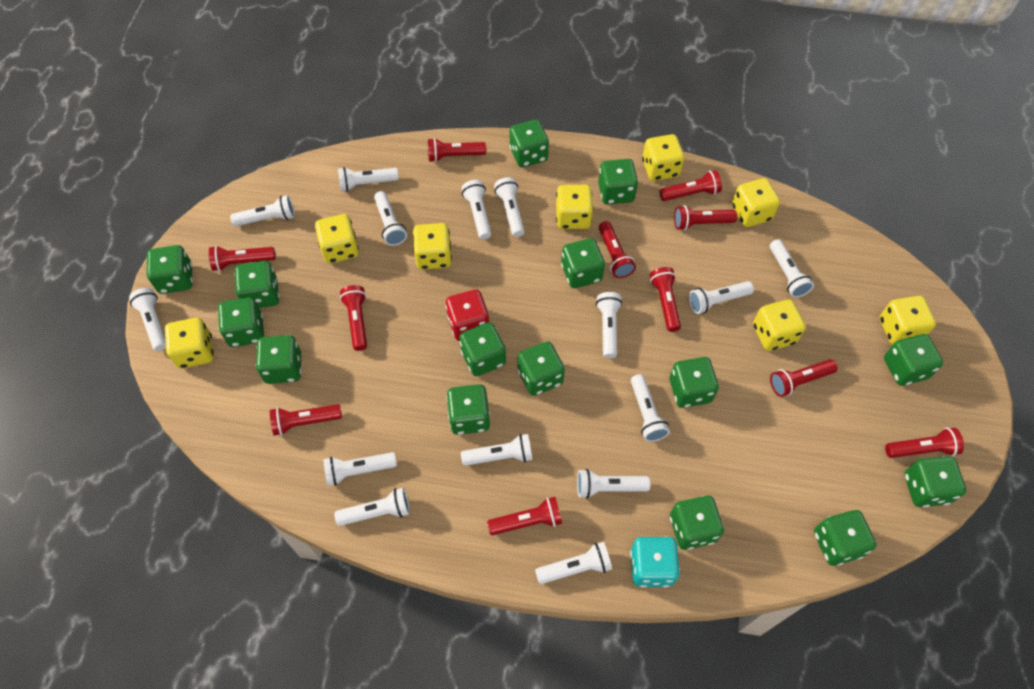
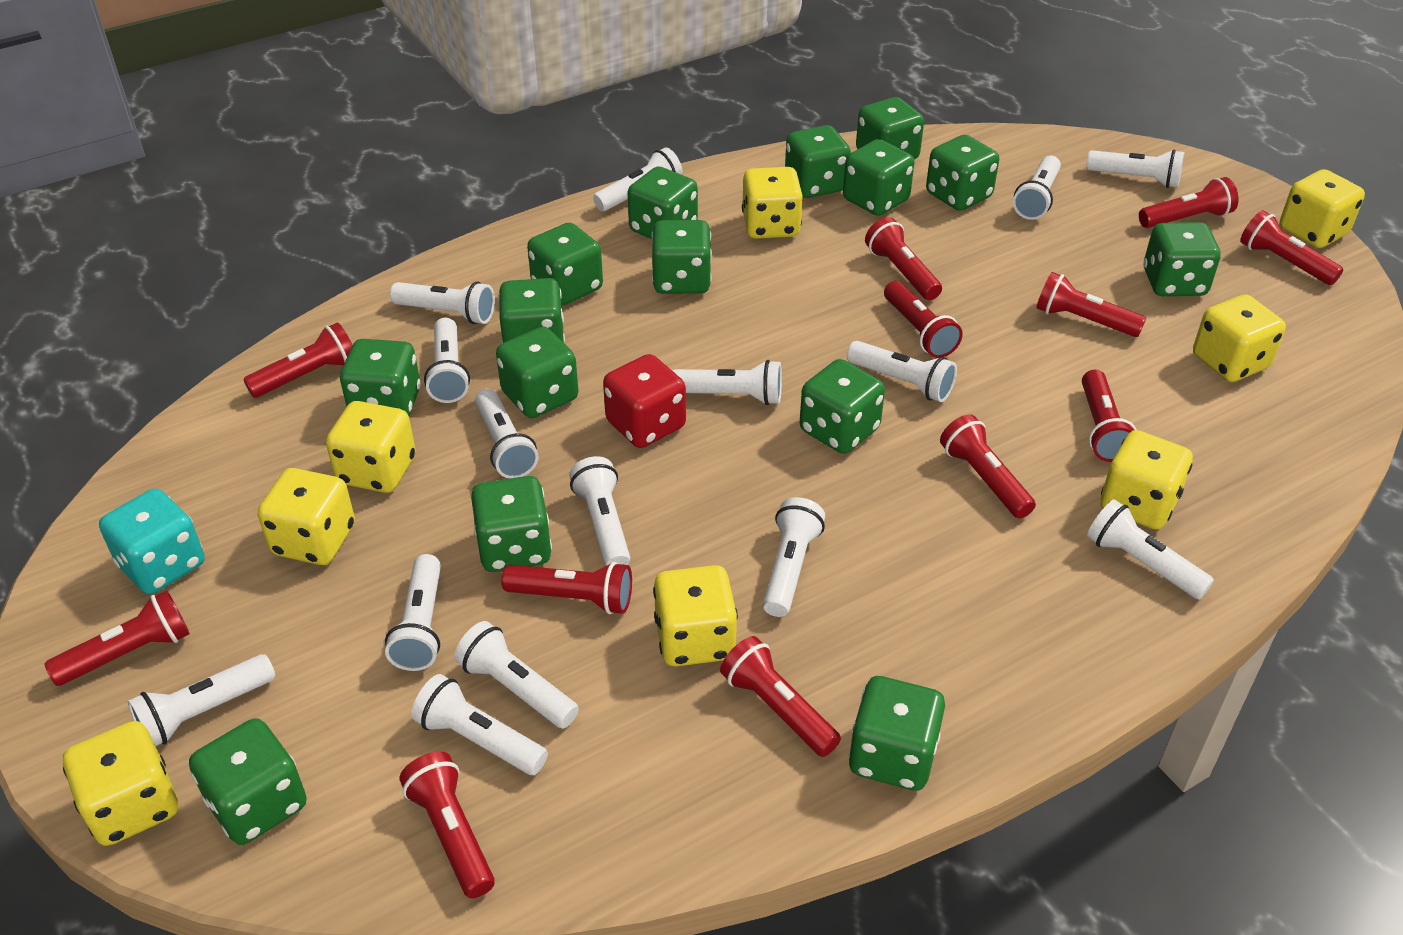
red flashlight: 11 -> 12

